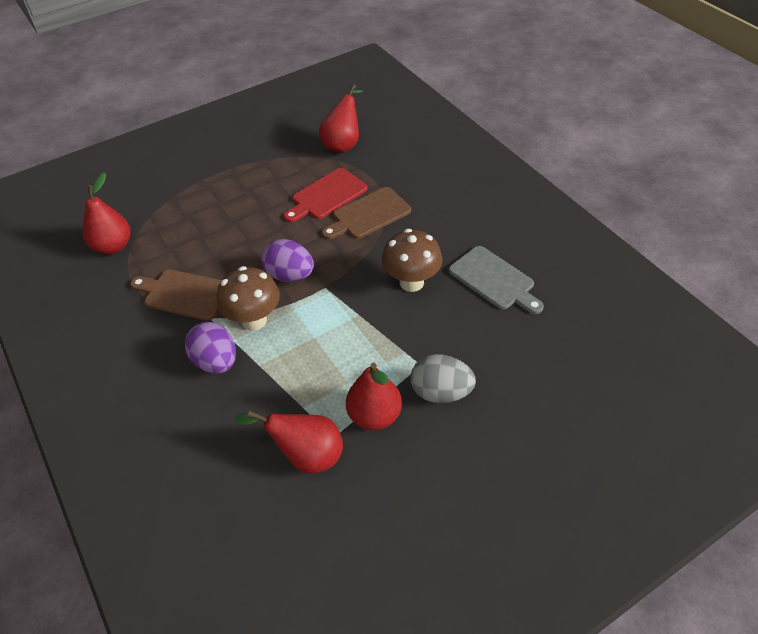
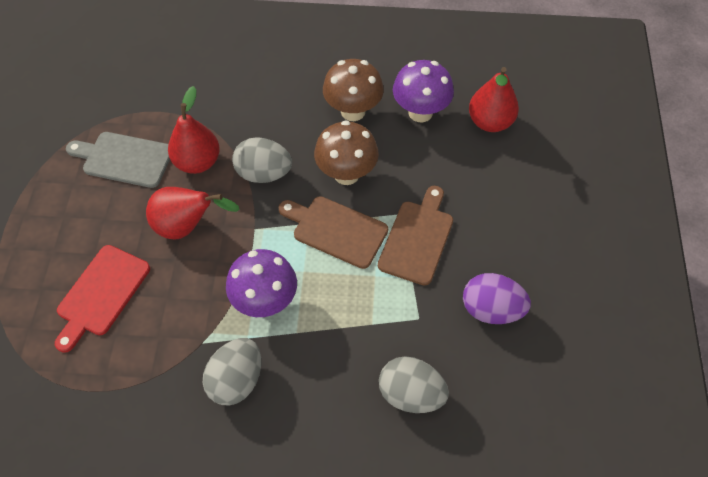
grey egg: 1 -> 3
purple egg: 2 -> 1
purple mushroom: 0 -> 2
red pear: 4 -> 3

